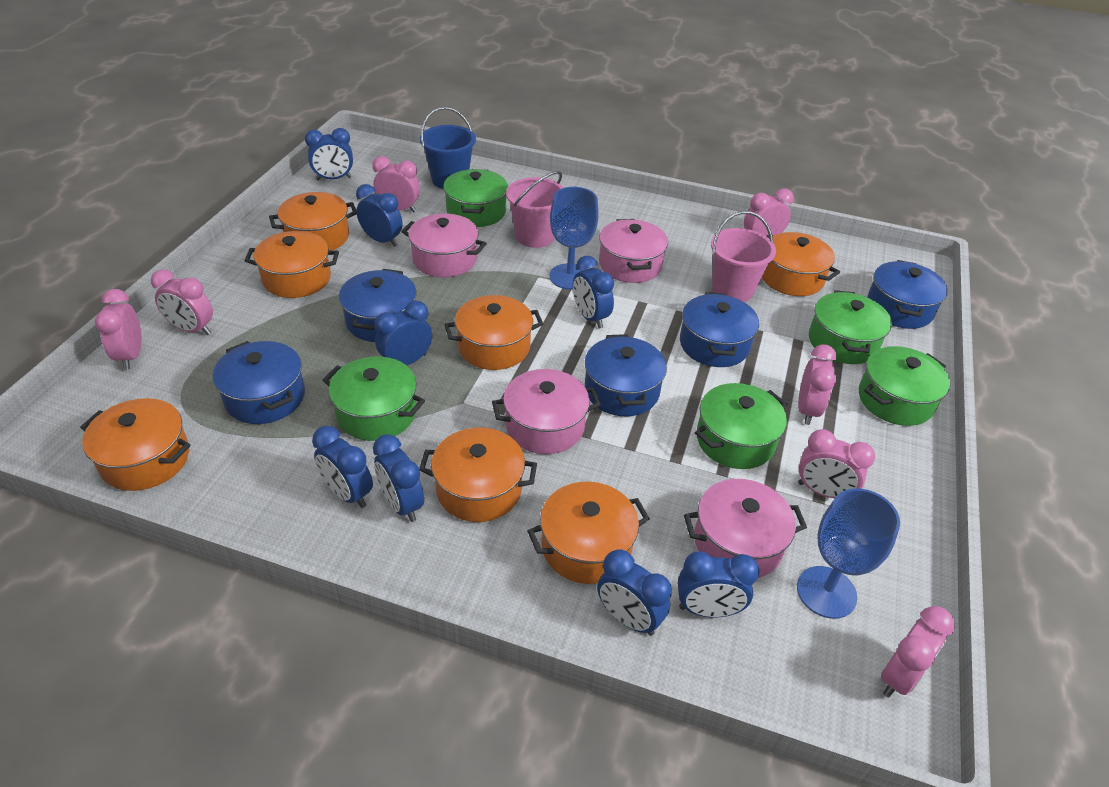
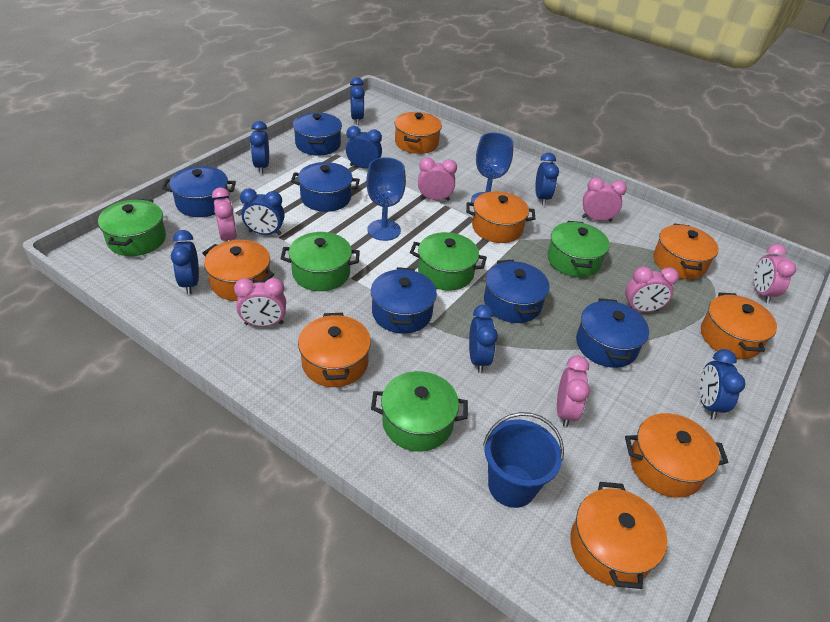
blue pot: 5 -> 6
orange pot: 7 -> 8
pink bucket: 2 -> 0
pink pot: 4 -> 0

